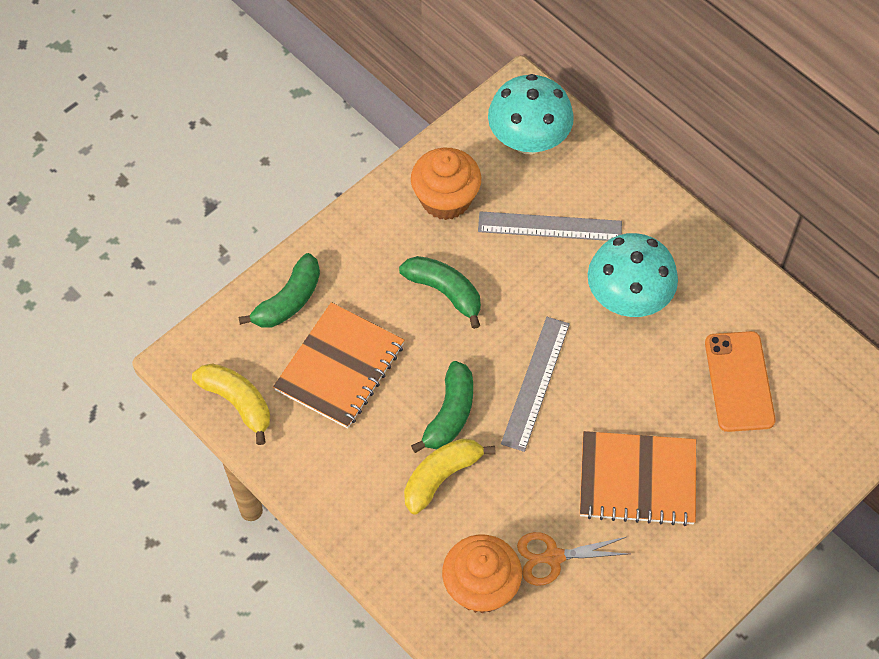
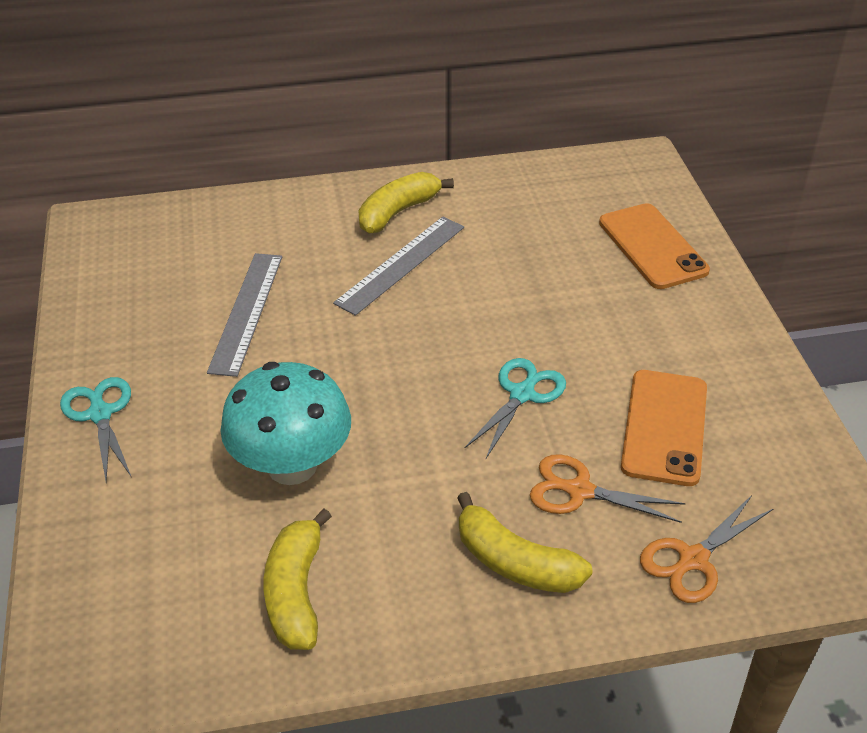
green banana: 3 -> 0
orange cupcake: 2 -> 0
orange notebook: 2 -> 0
orange phone: 1 -> 2
orange scissors: 1 -> 2
turquoise mushroom: 2 -> 1
turquoise scissors: 0 -> 2
yellow banana: 2 -> 3

